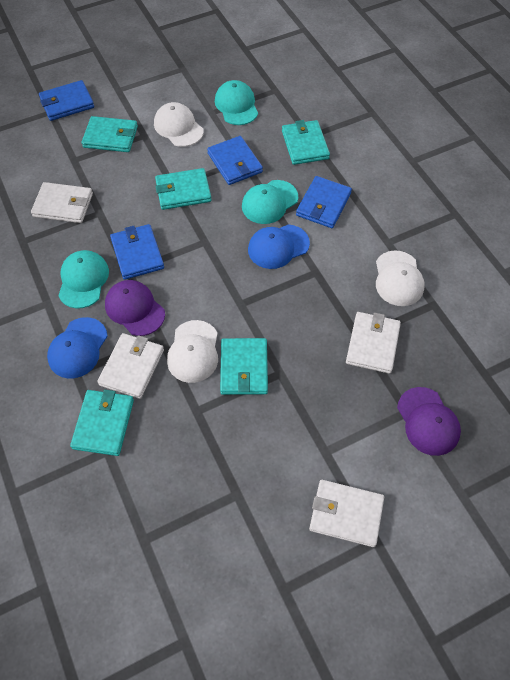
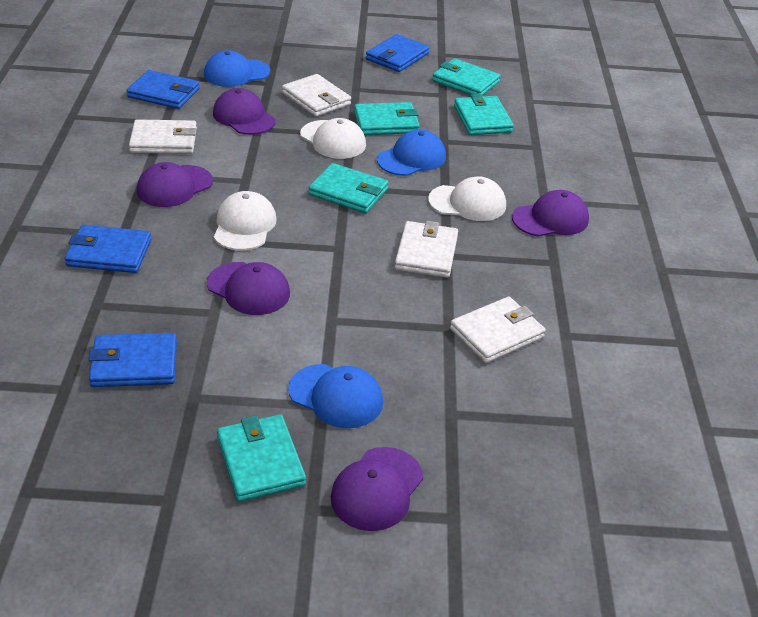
blue cap: 2 -> 3
purple cap: 2 -> 5
turquoise cap: 3 -> 0

